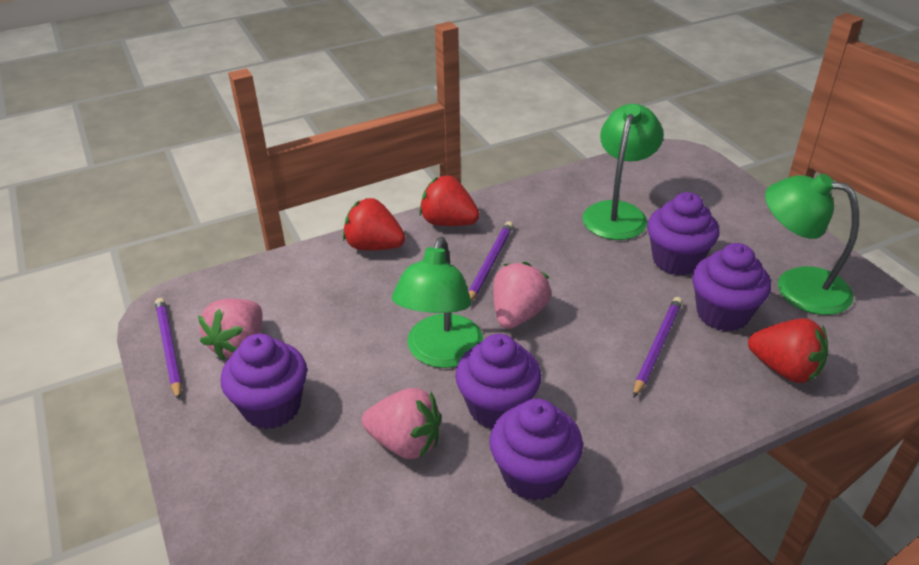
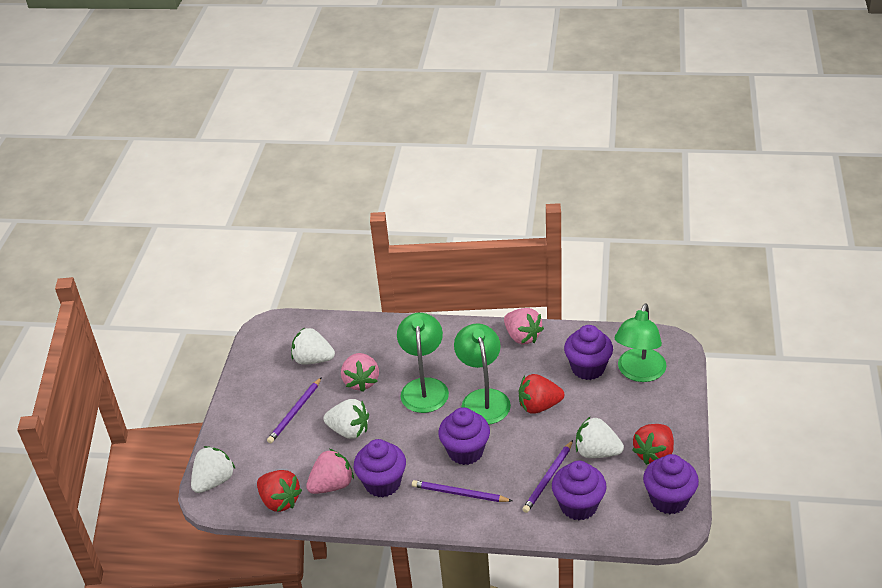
white strawberry: 0 -> 4

